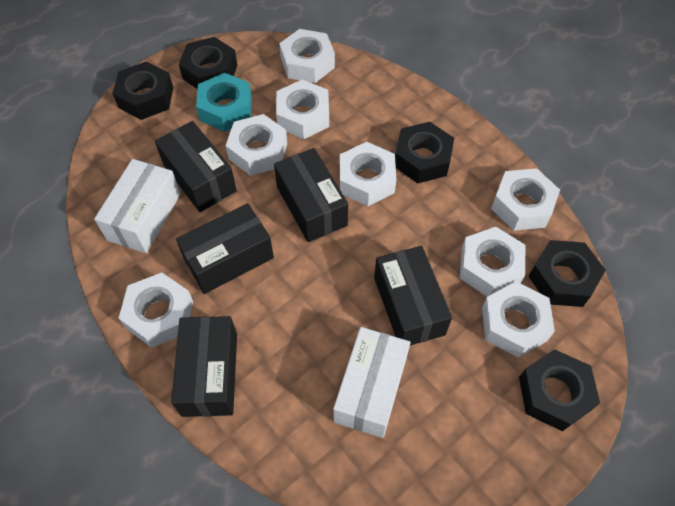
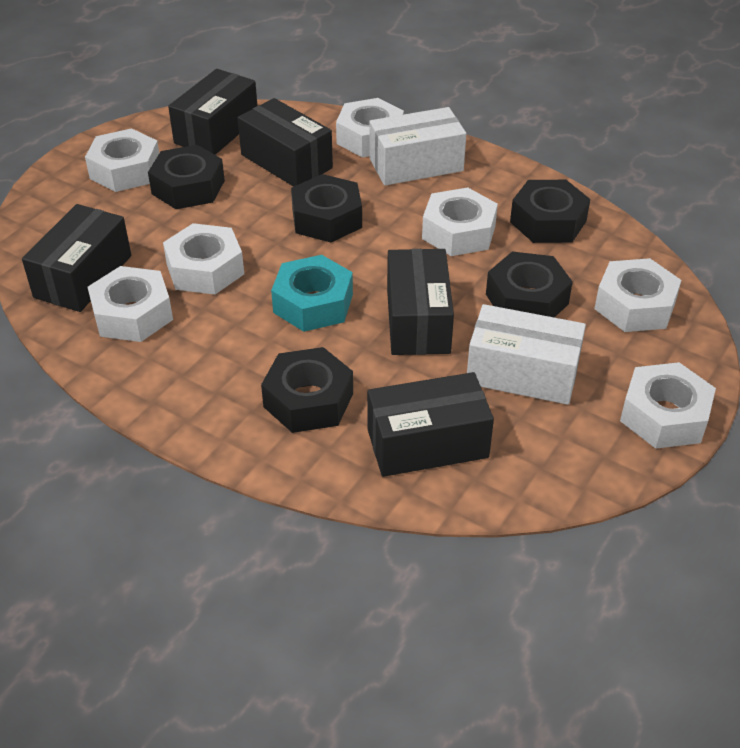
white nut: 8 -> 7

